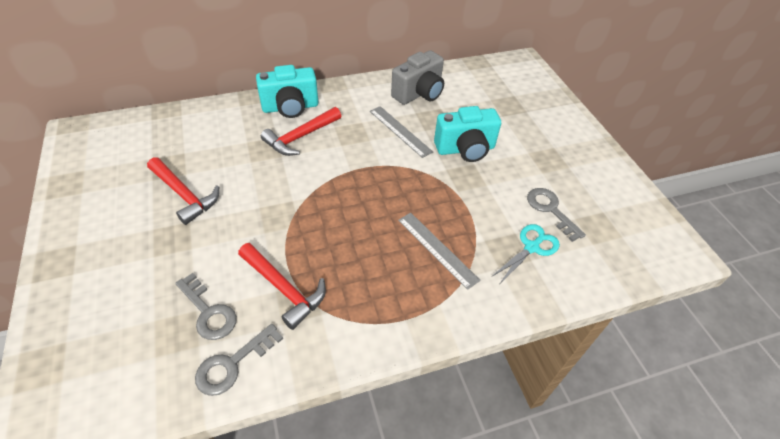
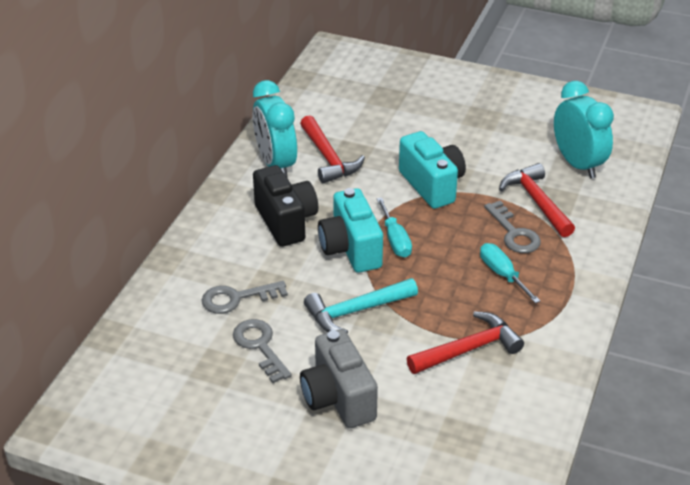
black camera: 0 -> 1
grey ruler: 2 -> 0
turquoise clock: 0 -> 2
turquoise hammer: 0 -> 1
turquoise scissors: 1 -> 0
turquoise screwdriver: 0 -> 2

